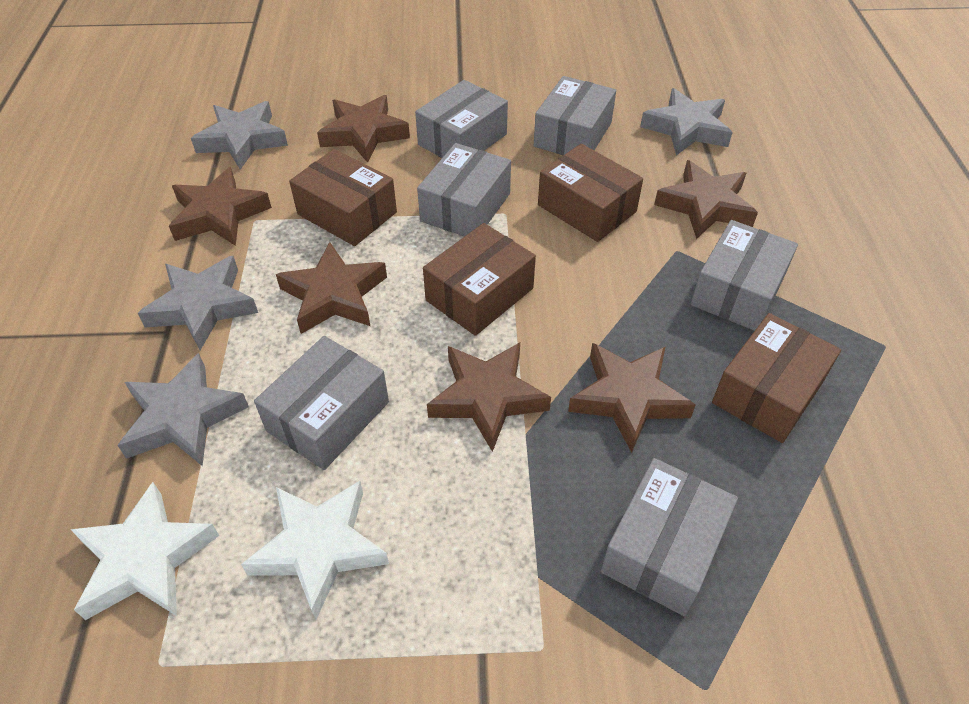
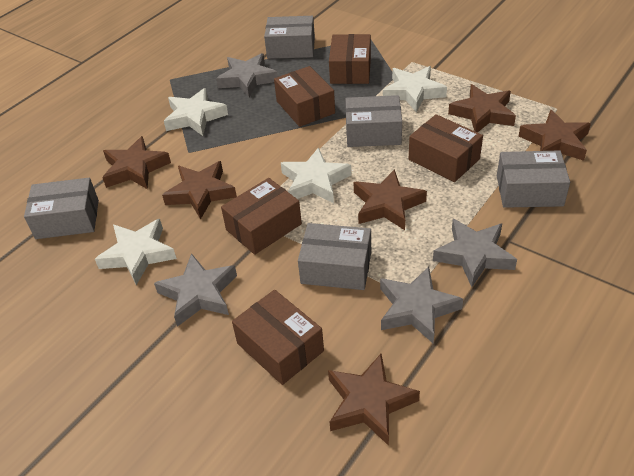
brown box: 4 -> 5
grey box: 6 -> 5
white star: 2 -> 4

